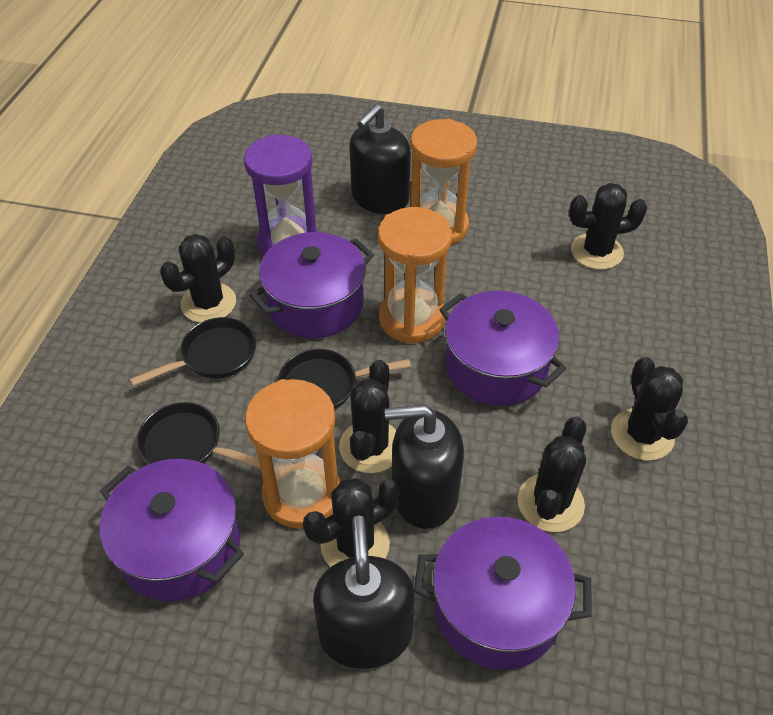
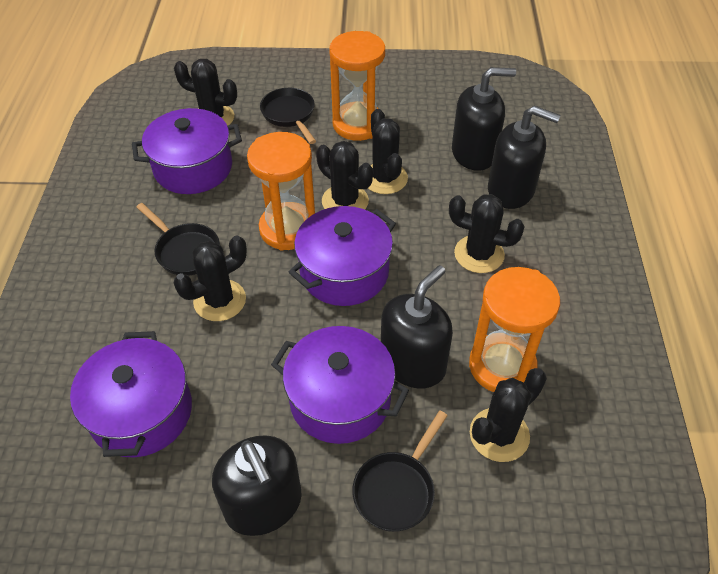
black soap dispenser: 3 -> 4
purple hourglass: 1 -> 0

